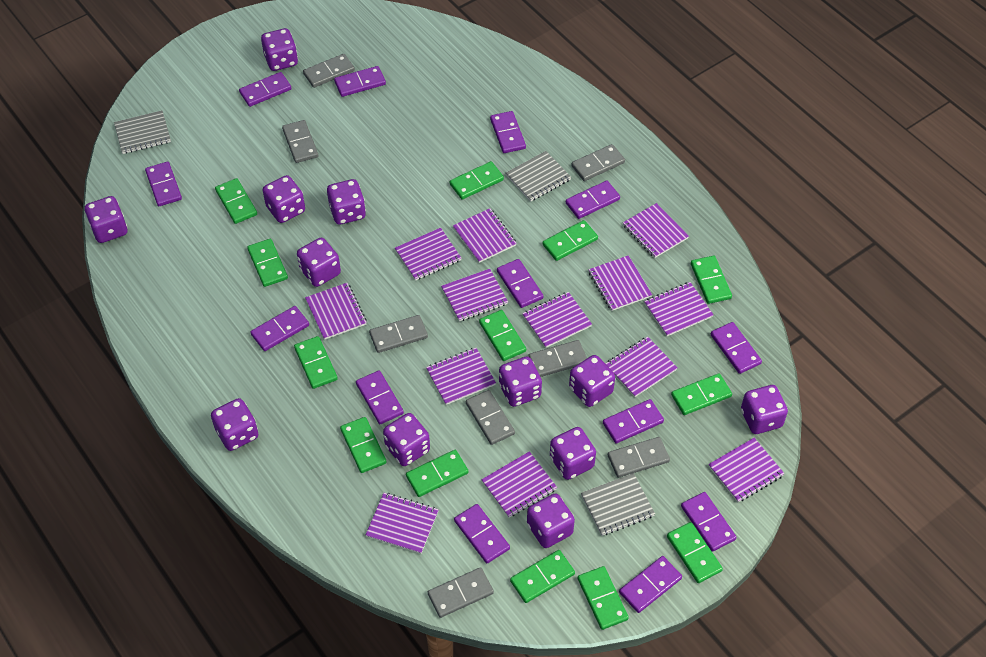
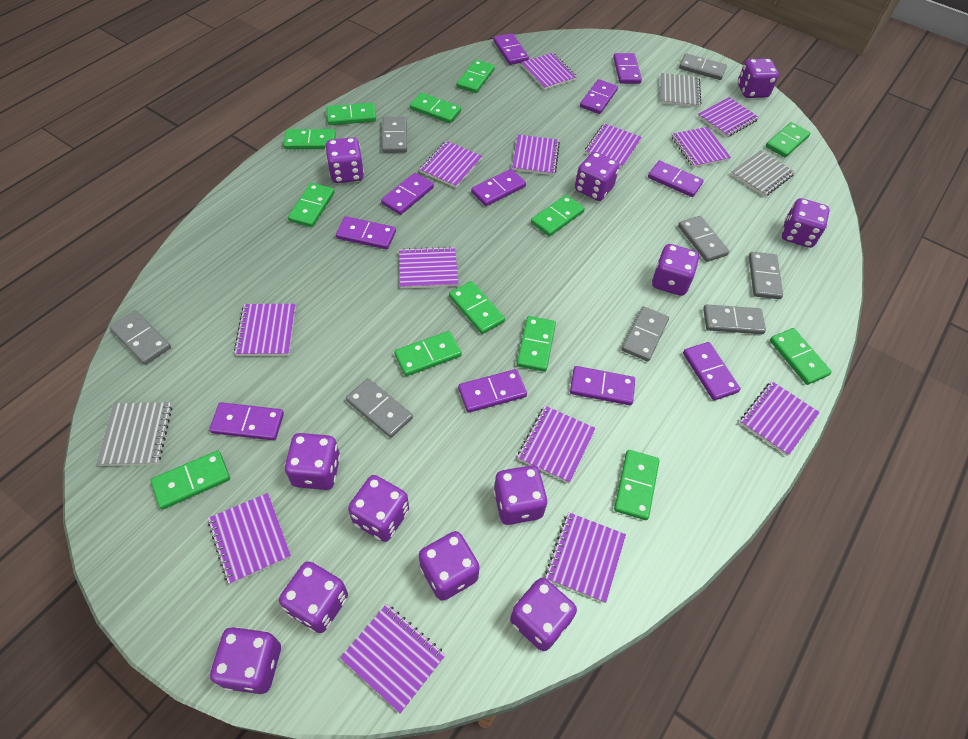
purple domino: 13 -> 11

